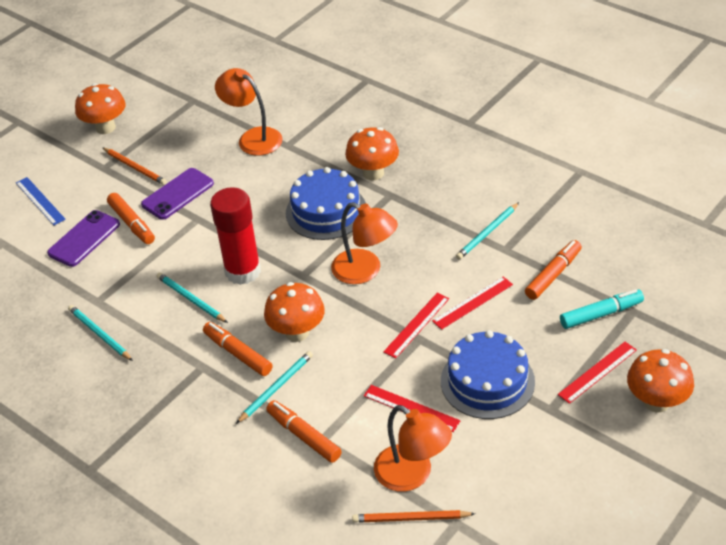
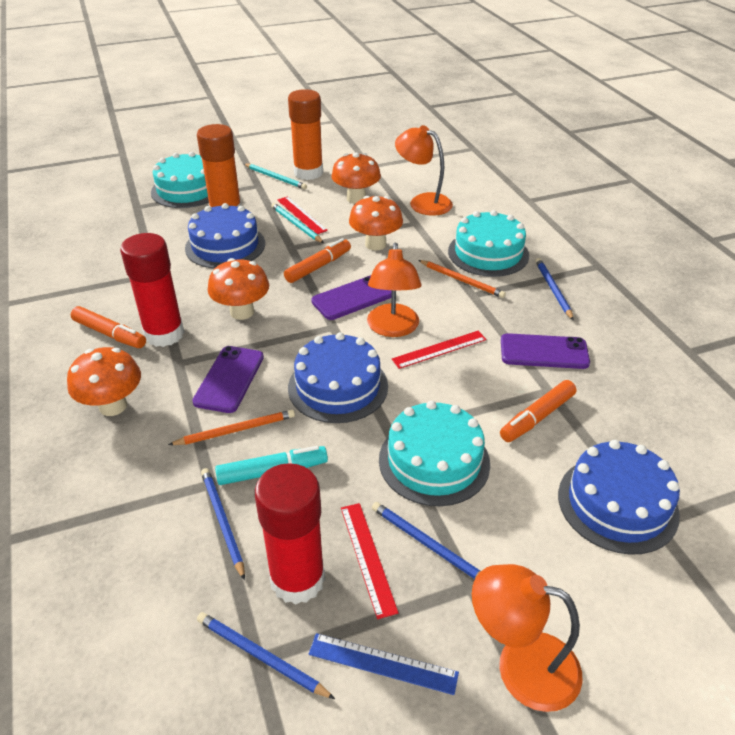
blue cake: 2 -> 3
blue pencil: 0 -> 4
orange glue stick: 0 -> 2
orange marker: 4 -> 3
purple phone: 2 -> 3
red glue stick: 1 -> 2
red ruler: 4 -> 3
turquoise cake: 0 -> 3
turquoise pencil: 4 -> 2

